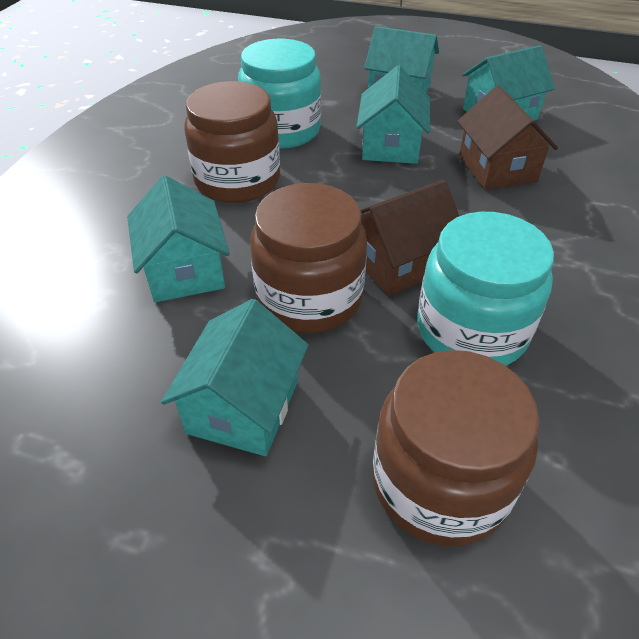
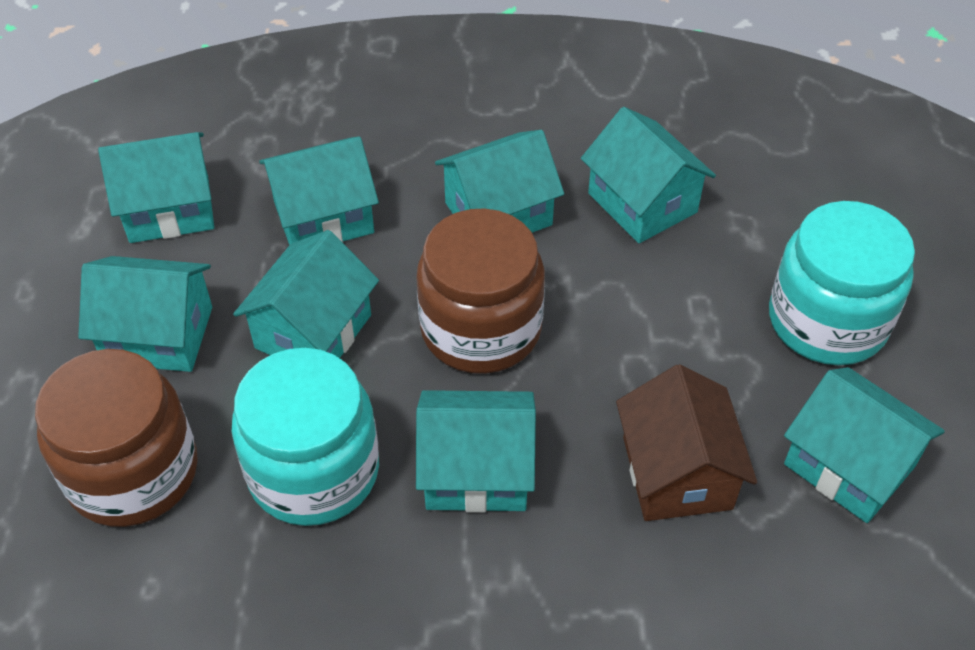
brown house: 2 -> 1
brown jar: 3 -> 2
turquoise house: 5 -> 8

